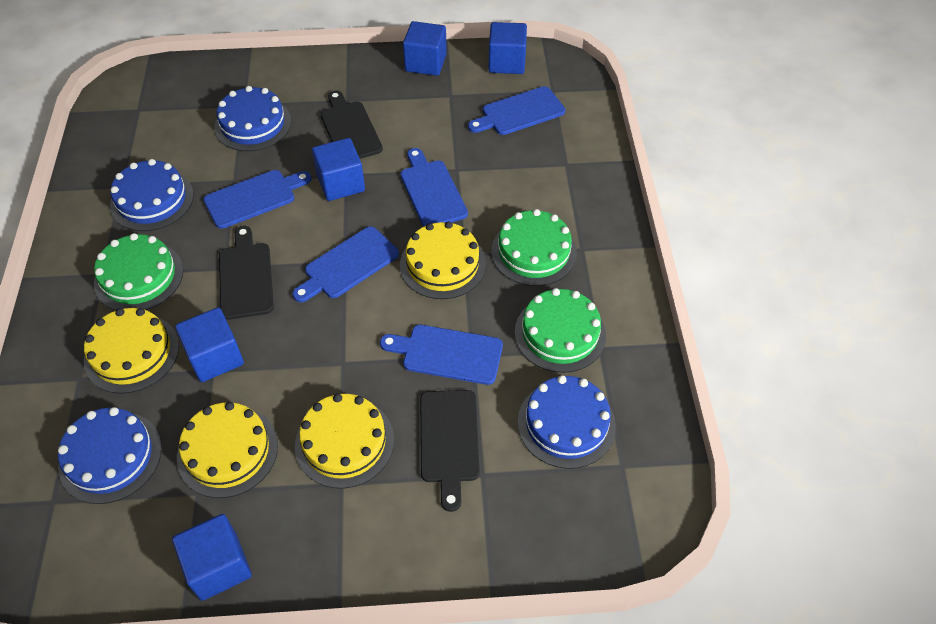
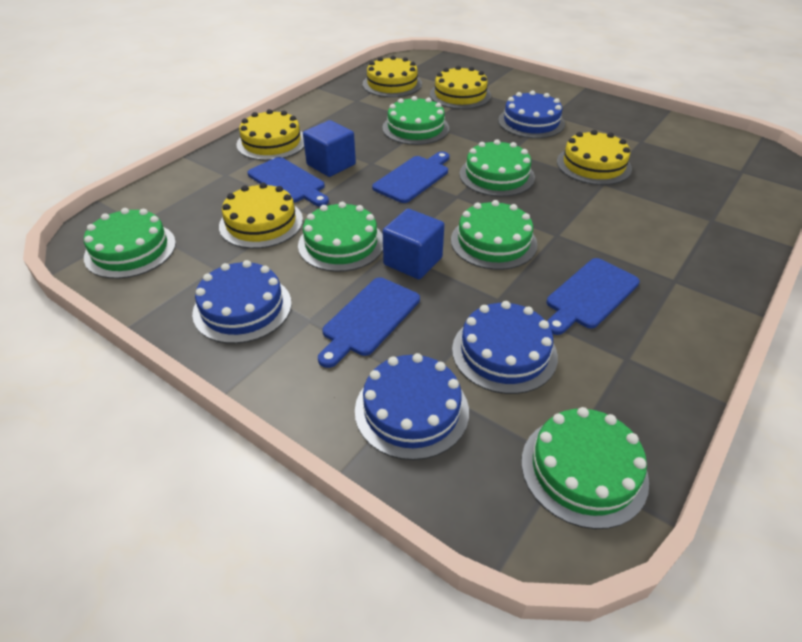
black cutting board: 3 -> 0
blue cube: 5 -> 2
blue cutting board: 5 -> 4
green cake: 3 -> 6
yellow cake: 4 -> 5

